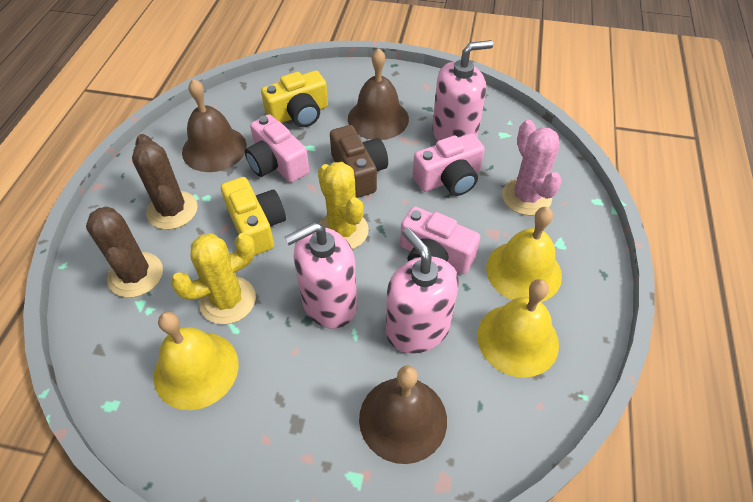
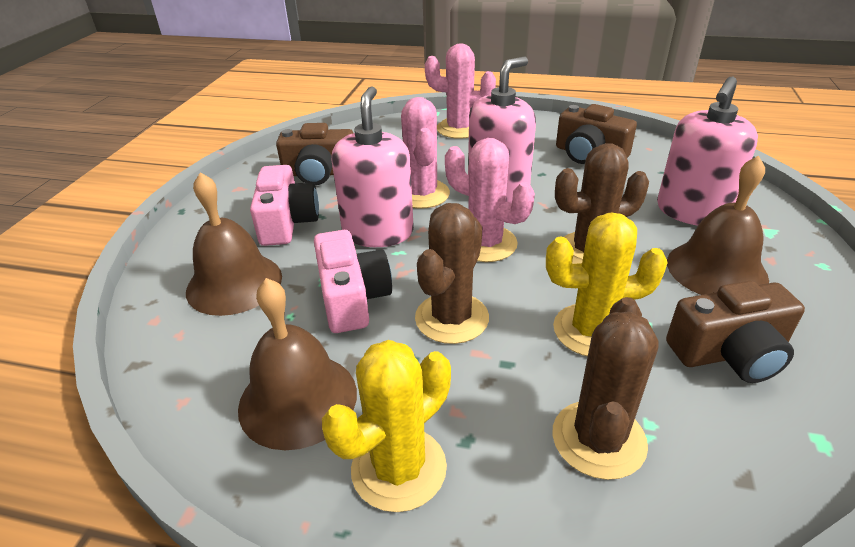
brown cactus: 2 -> 3
brown camera: 1 -> 3
pink cactus: 1 -> 3
pink camera: 3 -> 2
yellow bell: 3 -> 0
yellow camera: 2 -> 0

